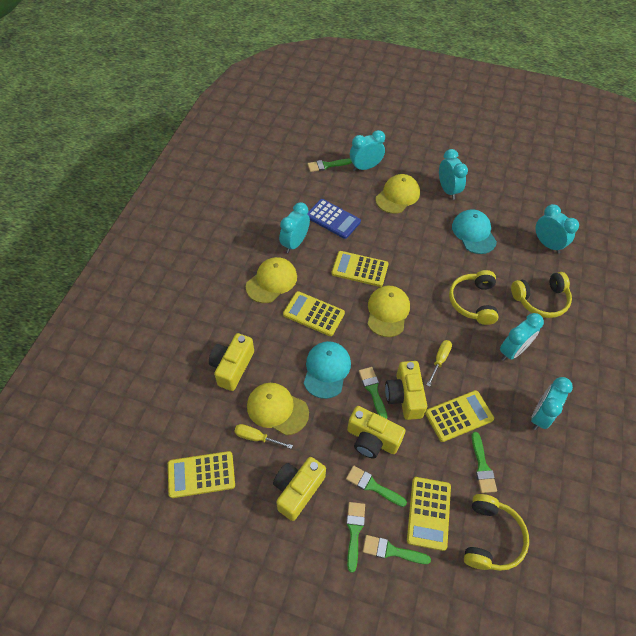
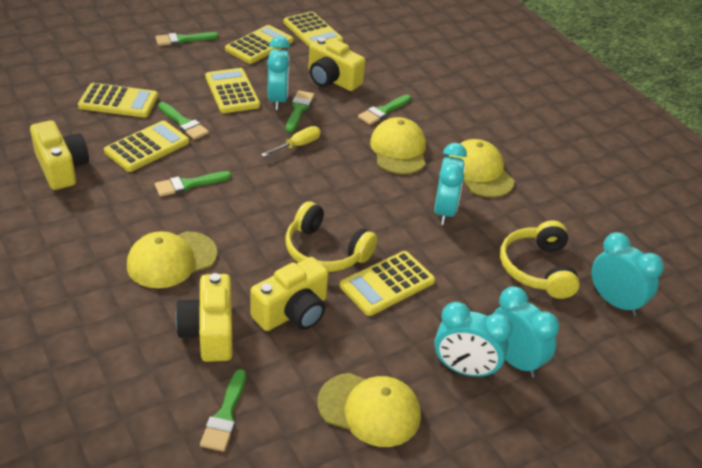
blue calculator: 1 -> 0
turquoise cap: 2 -> 0
turquoise clock: 6 -> 5
yellow calculator: 5 -> 6
yellow headphones: 3 -> 2
yellow screwdriver: 2 -> 1

